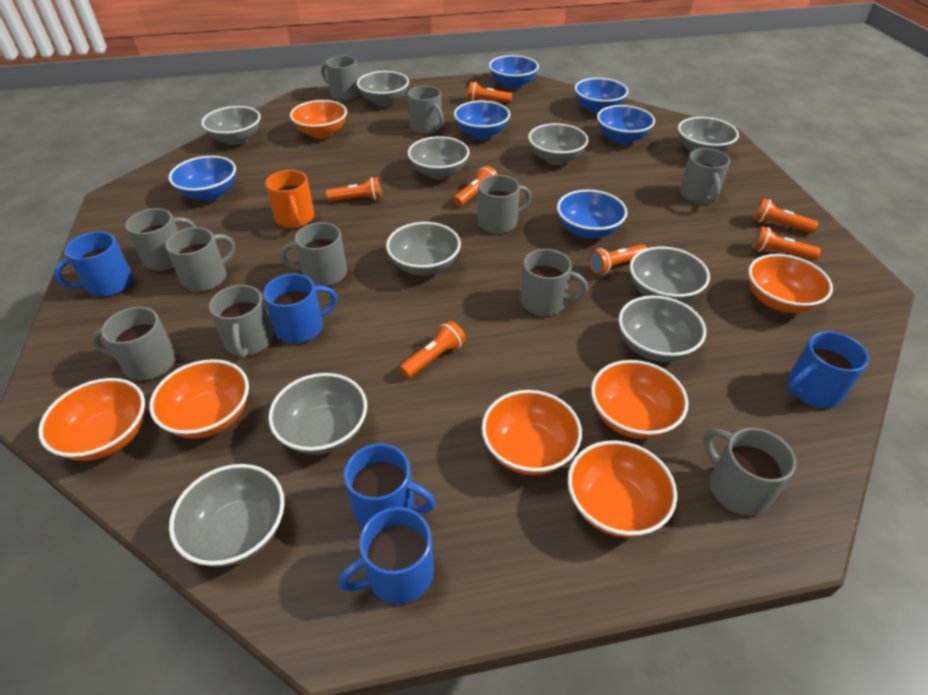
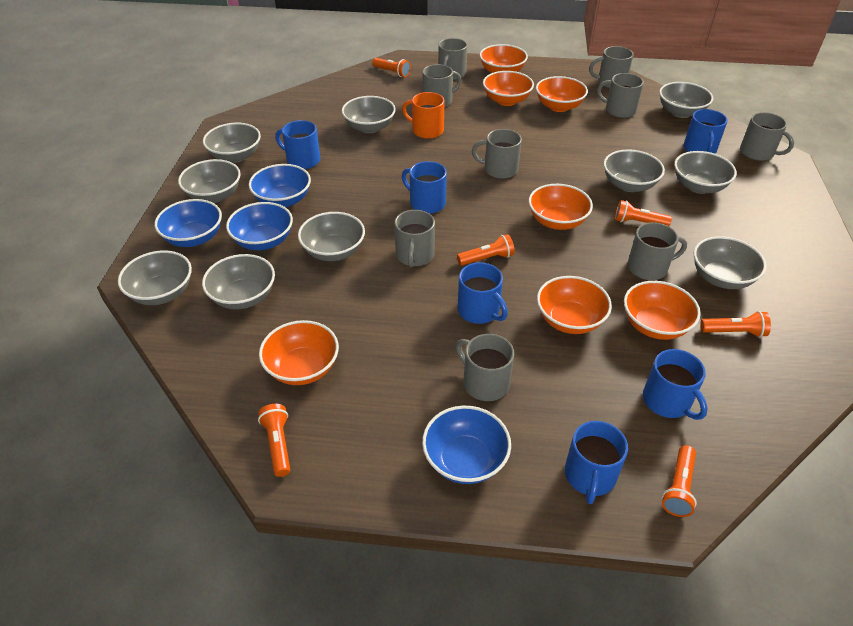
blue bowl: 6 -> 4
blue mug: 5 -> 6
grey mug: 11 -> 9
orange flashlight: 7 -> 6

